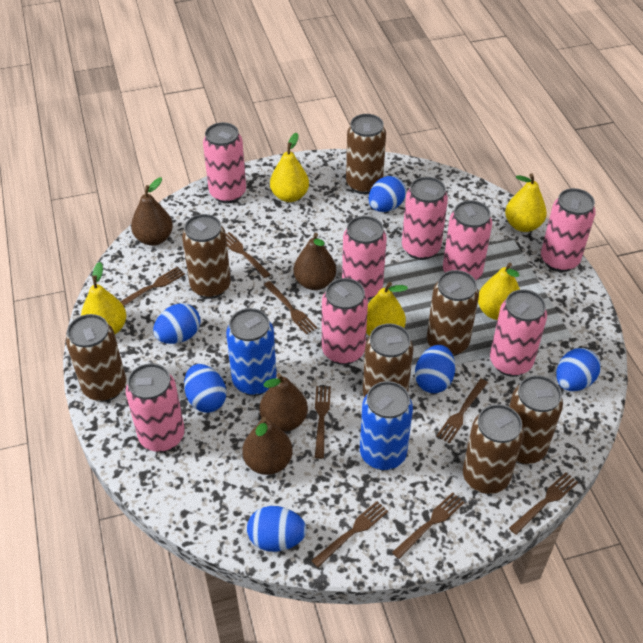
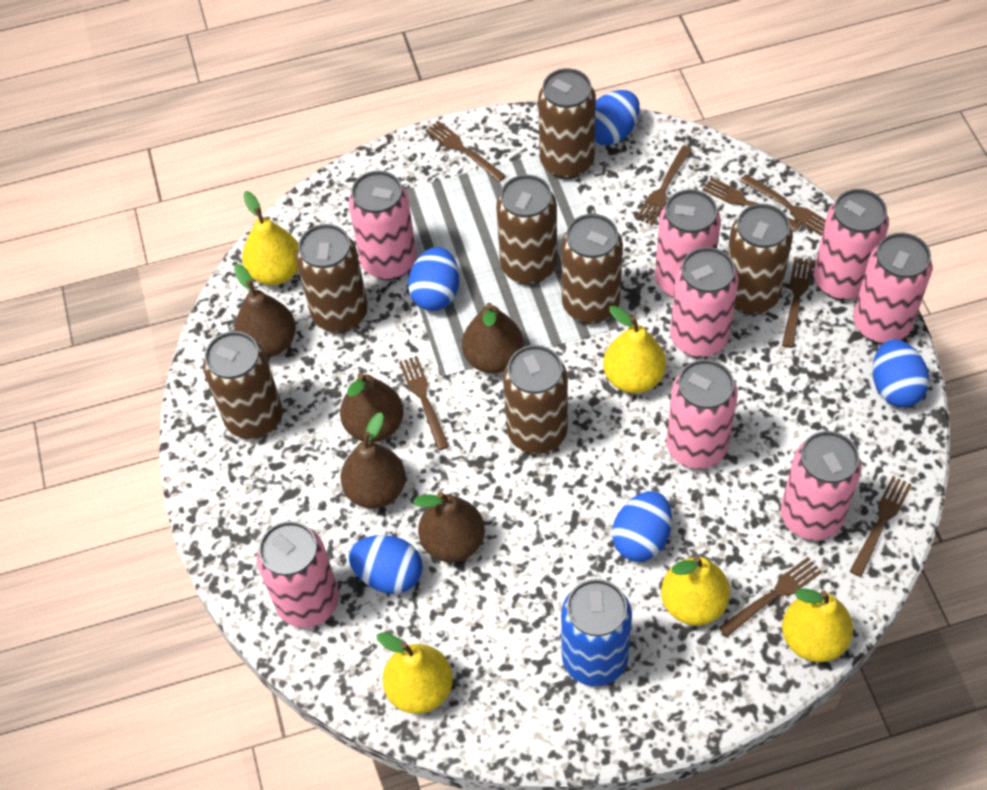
blue can: 2 -> 1
blue egg: 6 -> 5
brown pear: 4 -> 5

